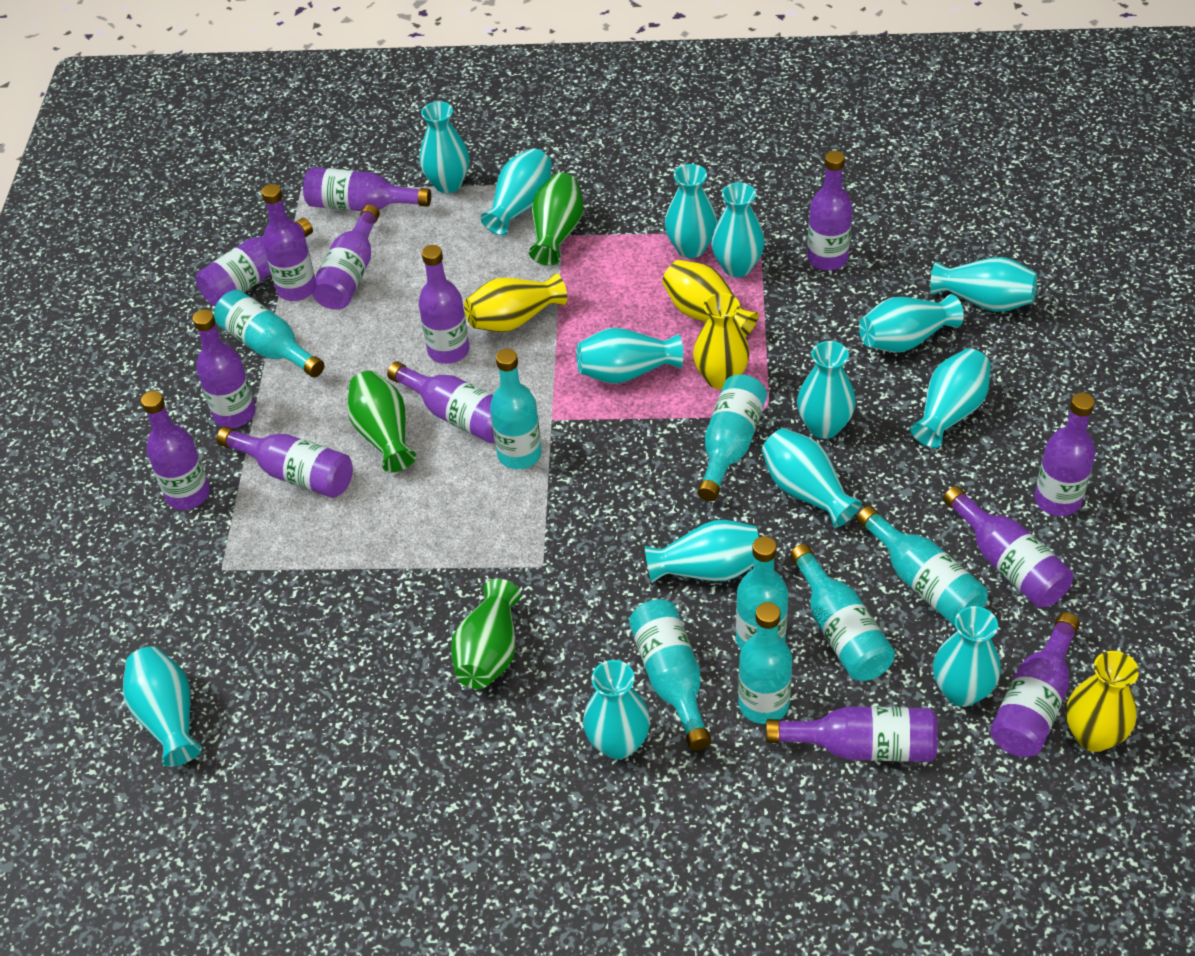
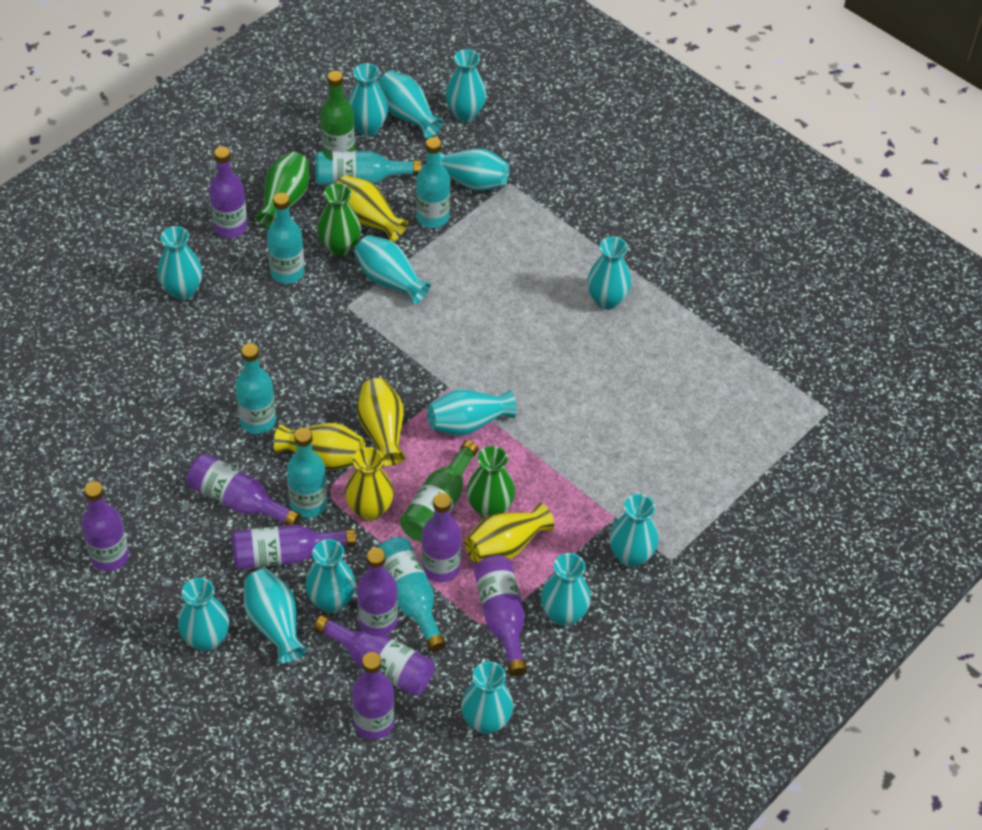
green bottle: 0 -> 2
purple bottle: 14 -> 9
turquoise bottle: 8 -> 6
yellow vase: 4 -> 5

